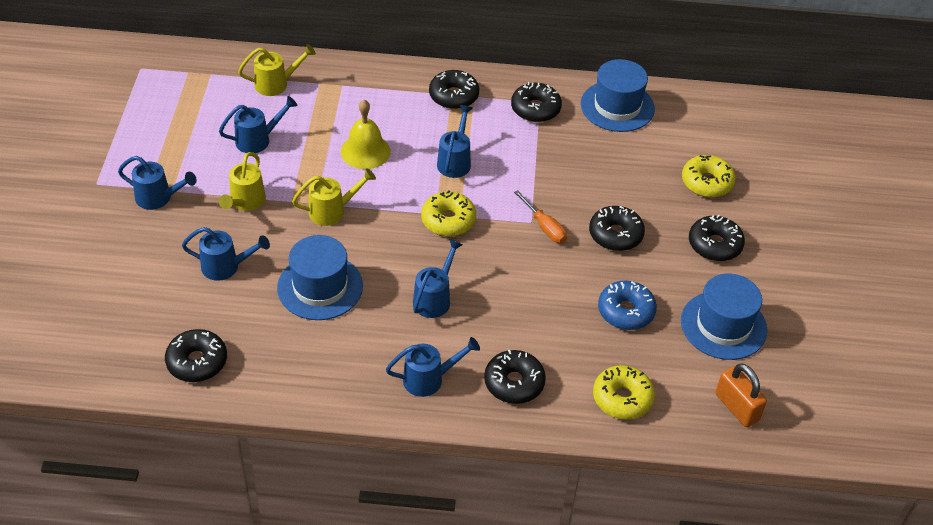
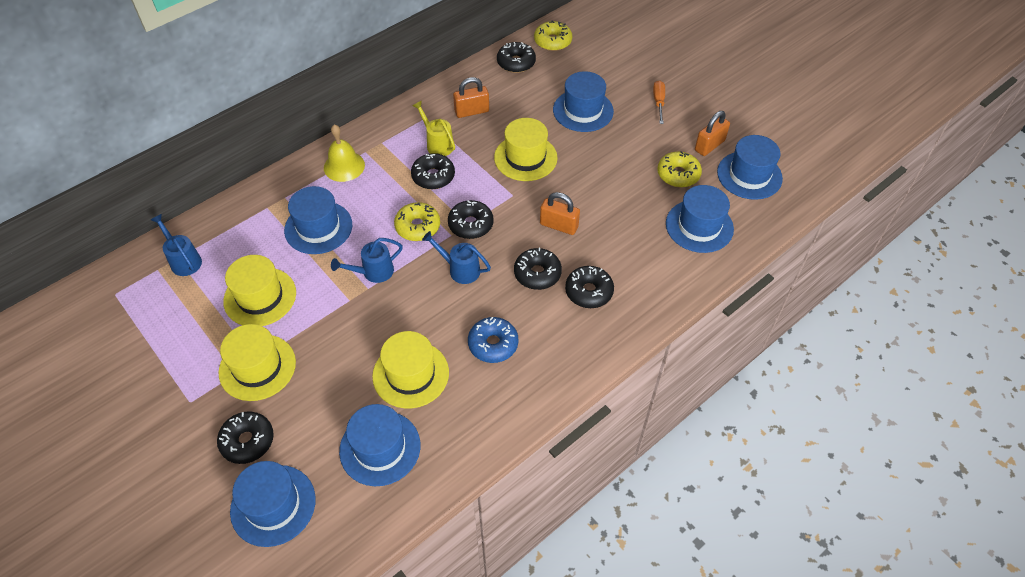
blue hat: 3 -> 6
blue watering can: 6 -> 3
orange padlock: 1 -> 3
yellow hat: 0 -> 4
yellow watering can: 3 -> 1

